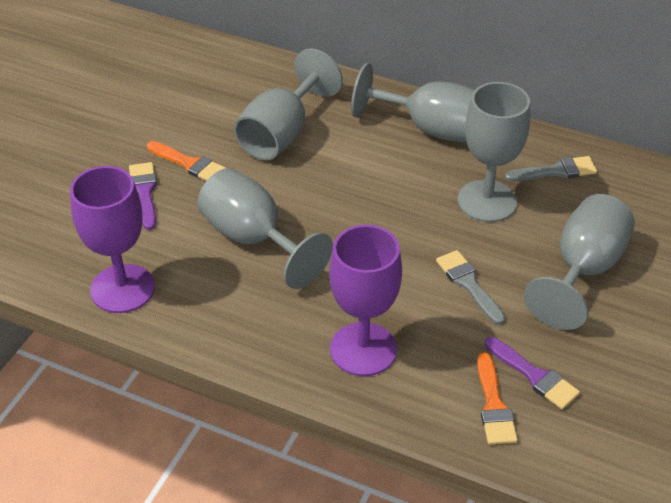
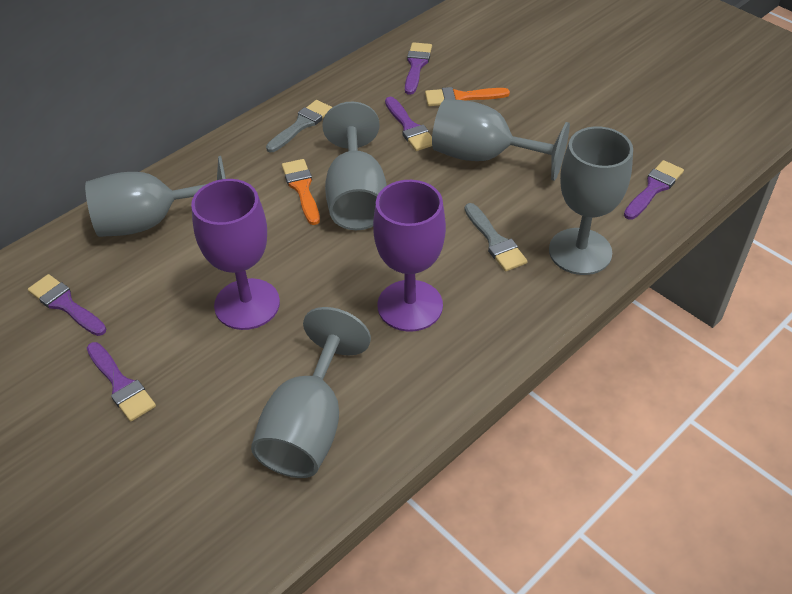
purple brush: 2 -> 5

